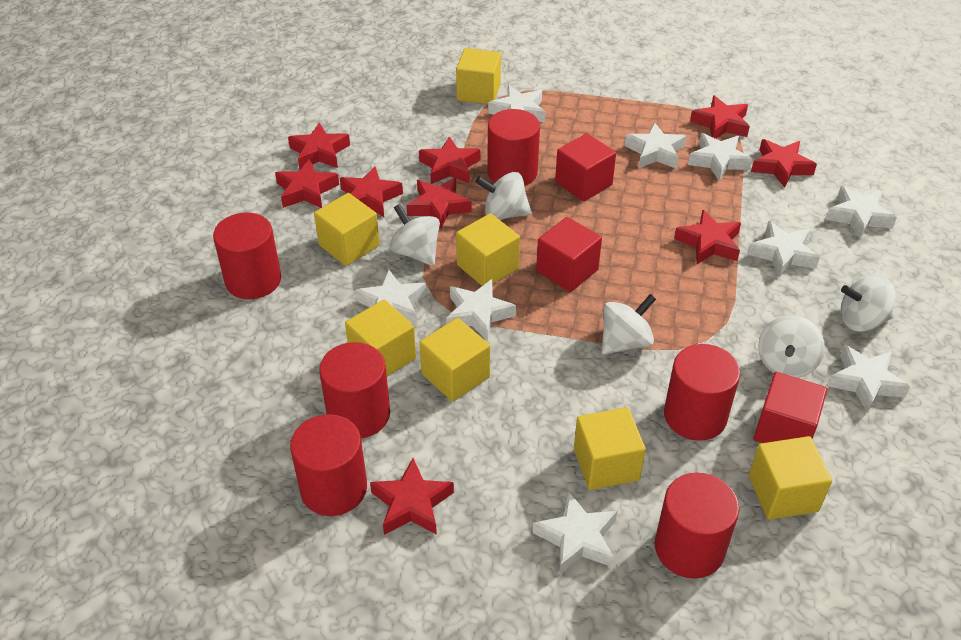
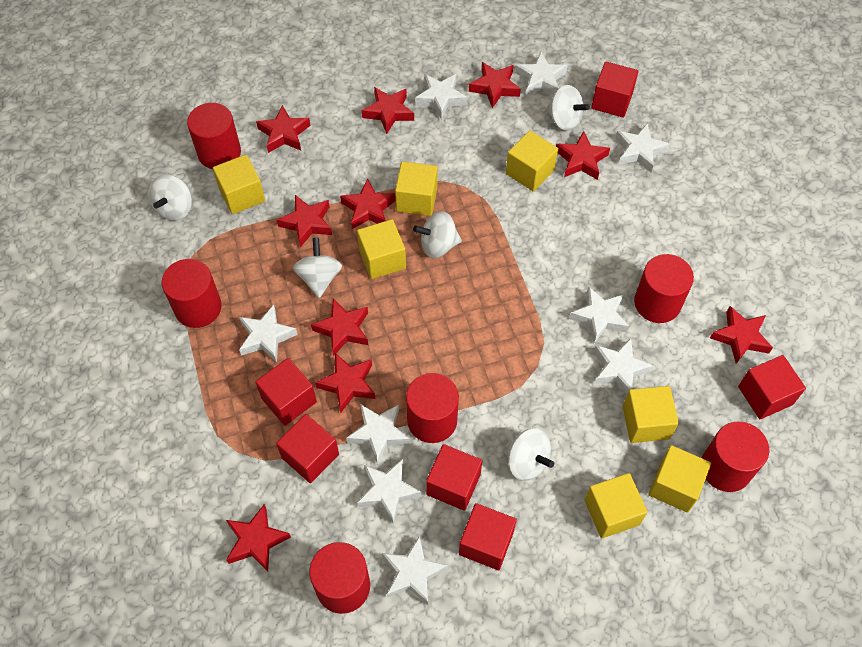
red cube: 3 -> 6
red star: 9 -> 10

